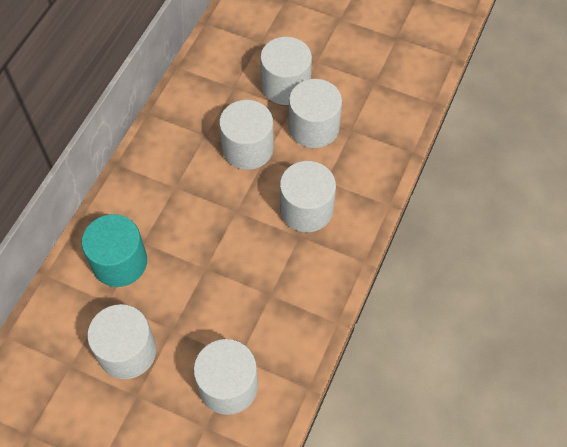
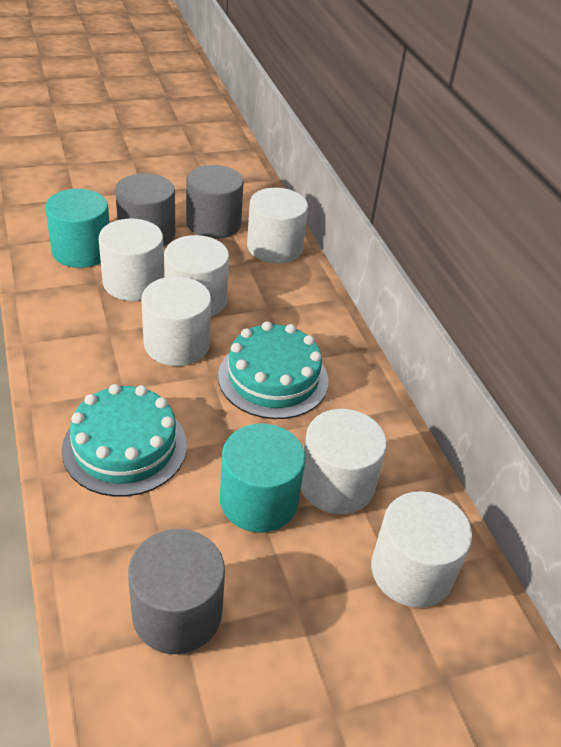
grey cylinder: 0 -> 3
turquoise cake: 0 -> 2
turquoise cylinder: 1 -> 2

